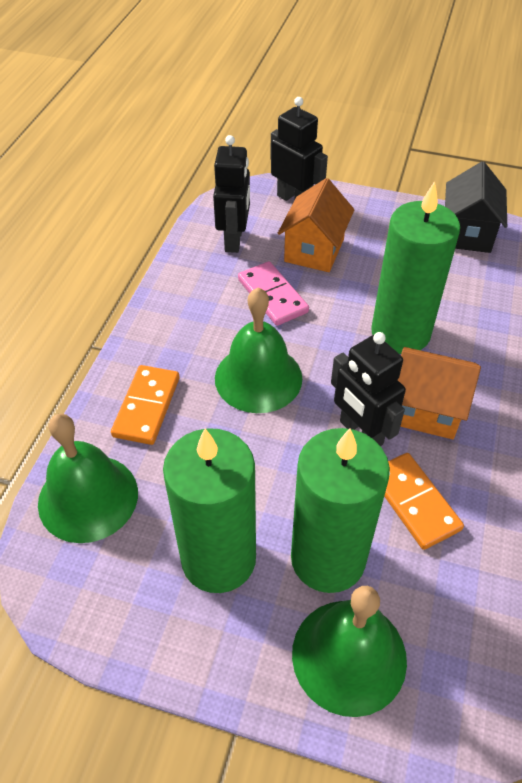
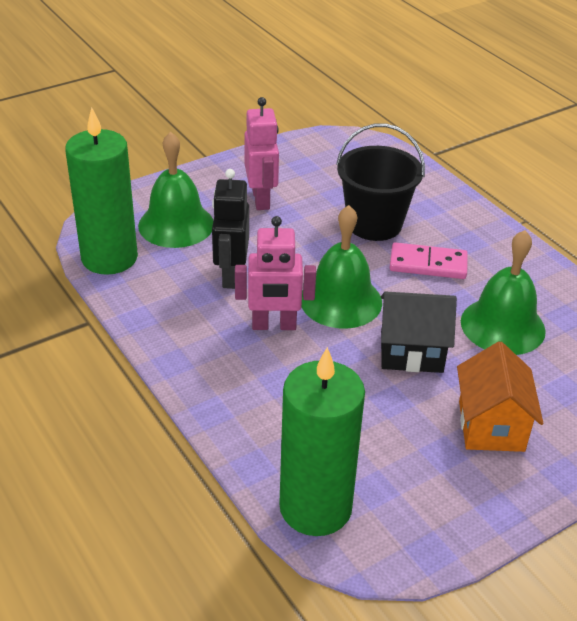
black bucket: 0 -> 1
black robot: 3 -> 1
green candle: 3 -> 2
orange domino: 2 -> 0
orange house: 2 -> 1
pink robot: 0 -> 2

